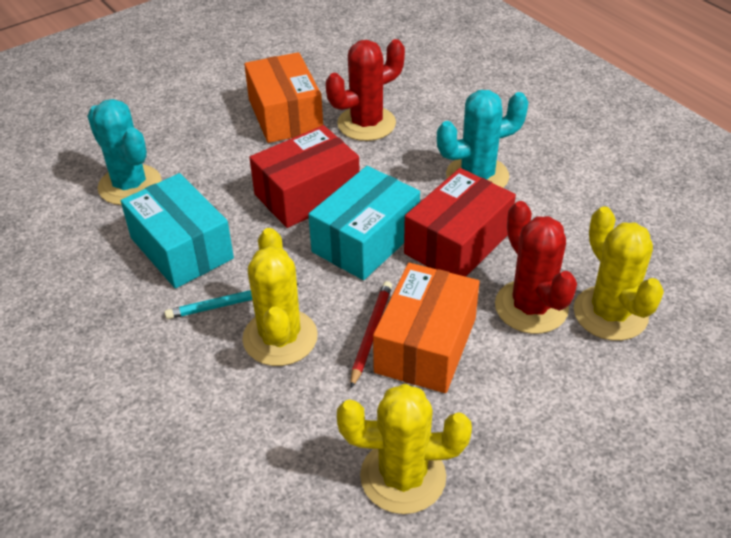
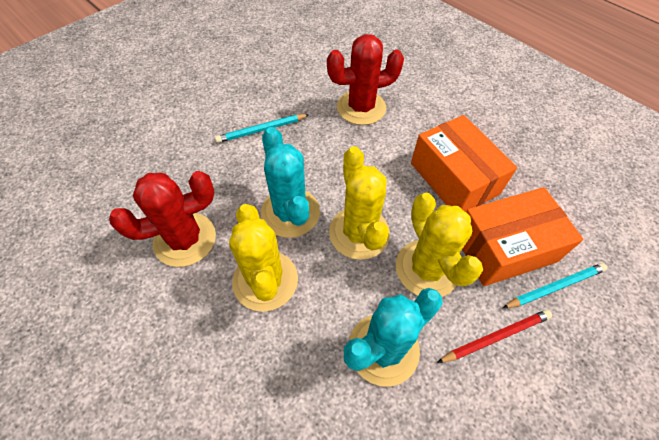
red box: 2 -> 0
turquoise box: 2 -> 0
turquoise pencil: 1 -> 2

